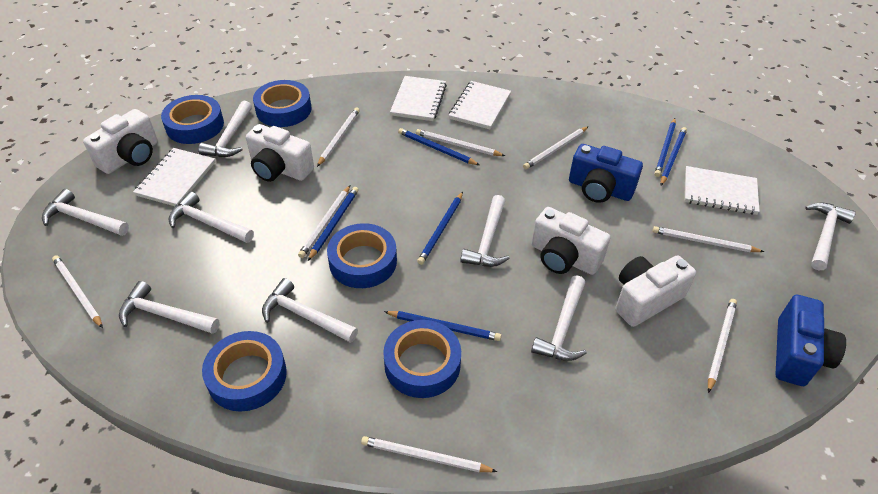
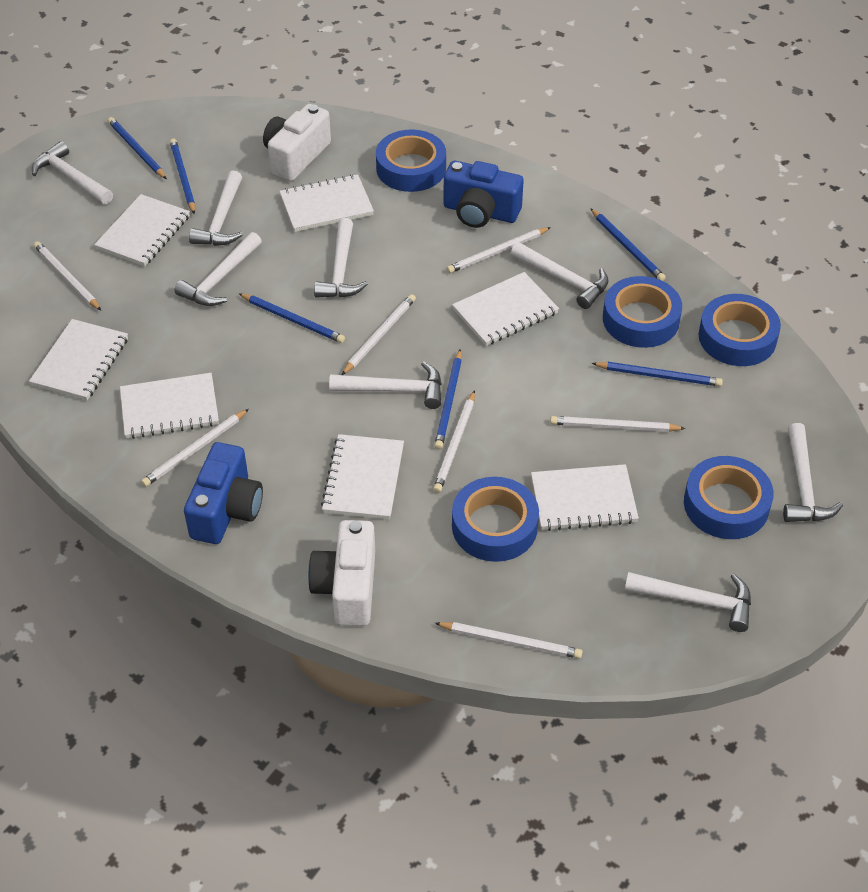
white camera: 4 -> 2
white notebook: 4 -> 7
white pencil: 8 -> 7

